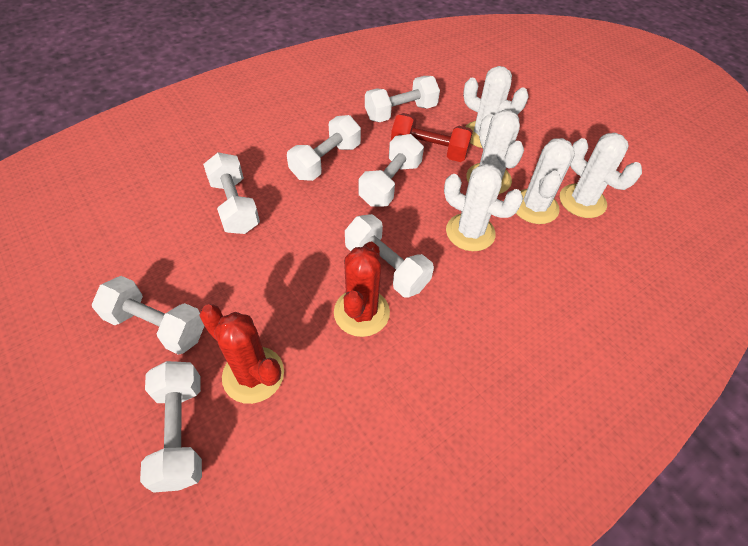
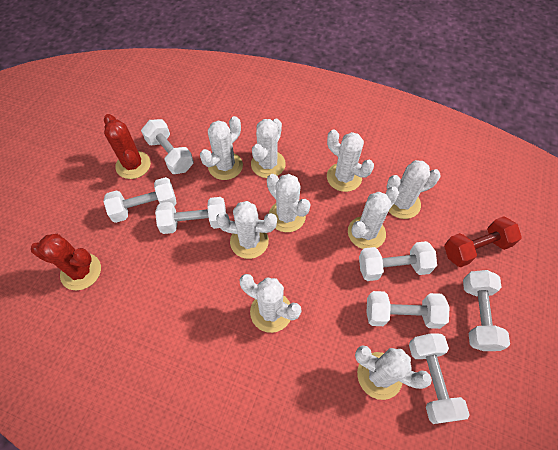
white cactus: 5 -> 9

